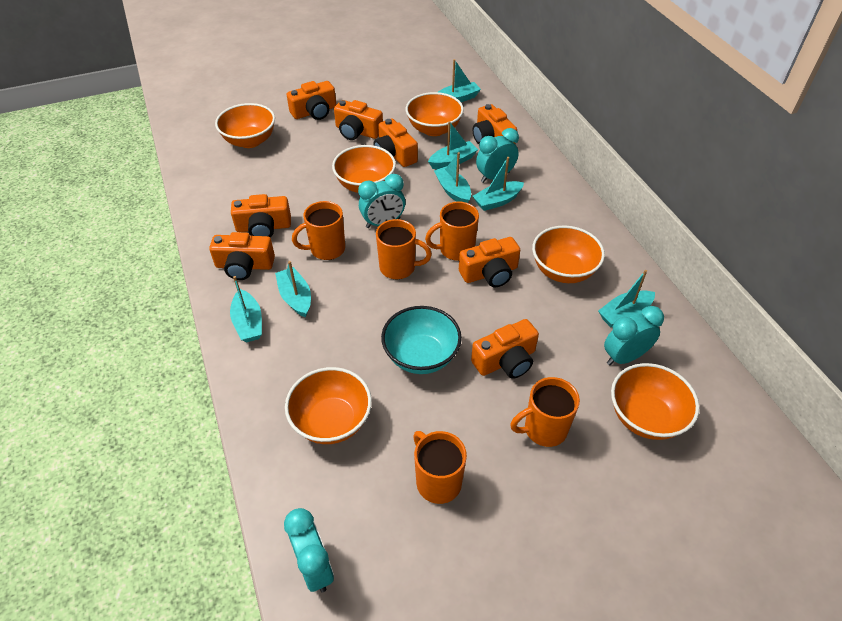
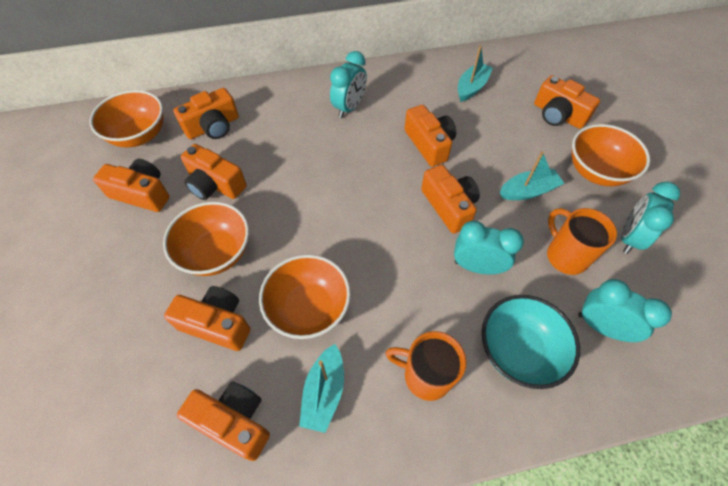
orange bowl: 6 -> 4
orange mug: 5 -> 2
turquoise boat: 7 -> 3

